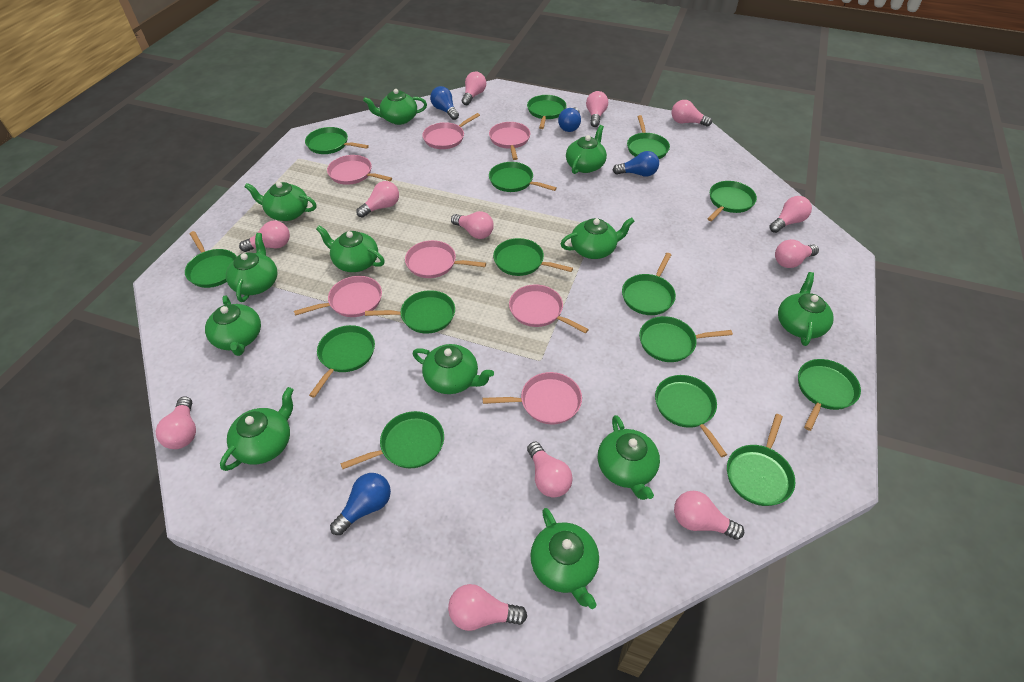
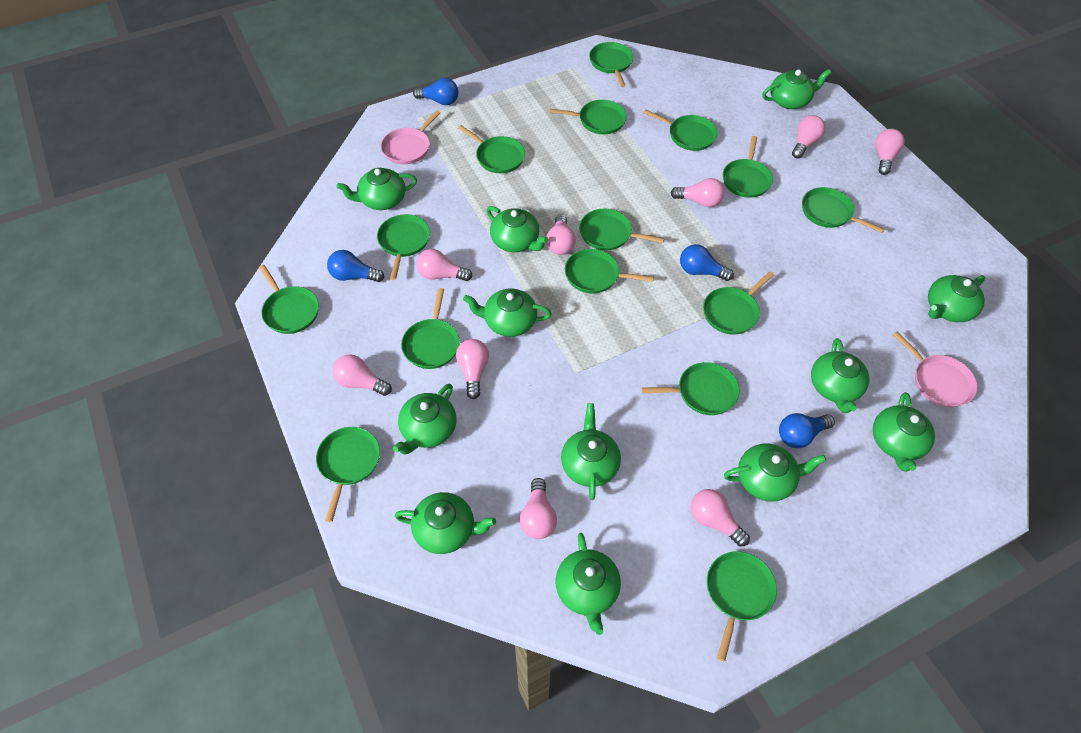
pink light bulb: 12 -> 9
pink pan: 7 -> 2

